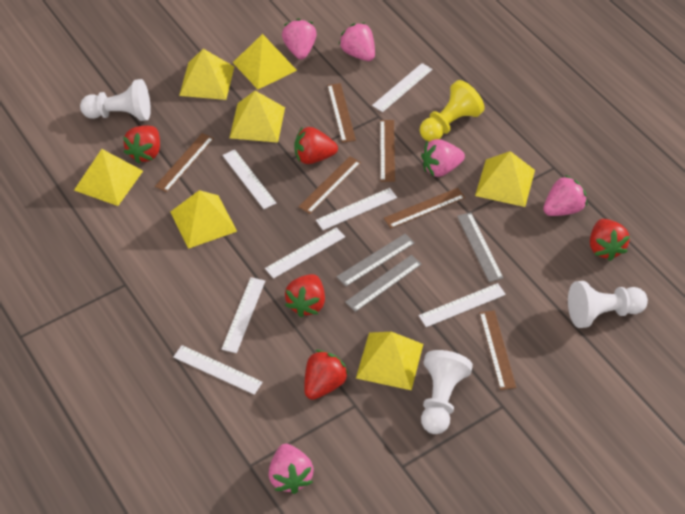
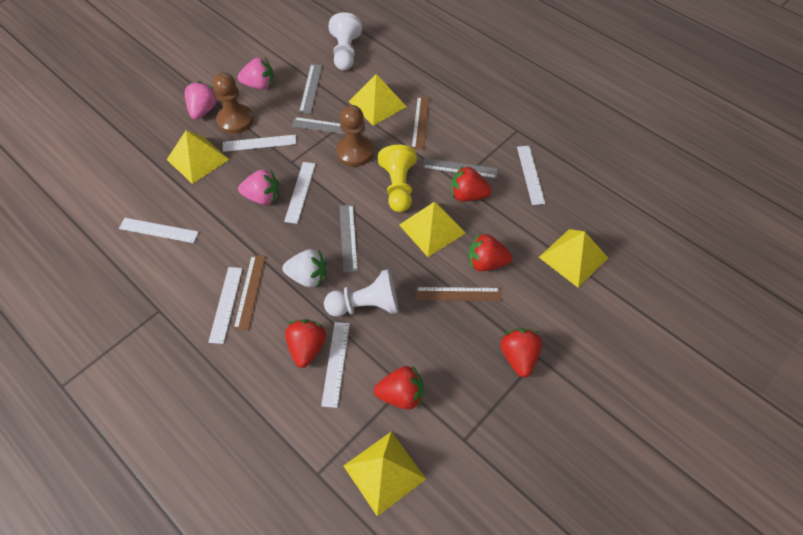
brown pawn: 0 -> 2
brown ruler: 6 -> 3
grey ruler: 3 -> 4
pink strawberry: 5 -> 3
white pawn: 3 -> 2
white ruler: 7 -> 6
white strawberry: 0 -> 1
yellow pyramid: 7 -> 5

